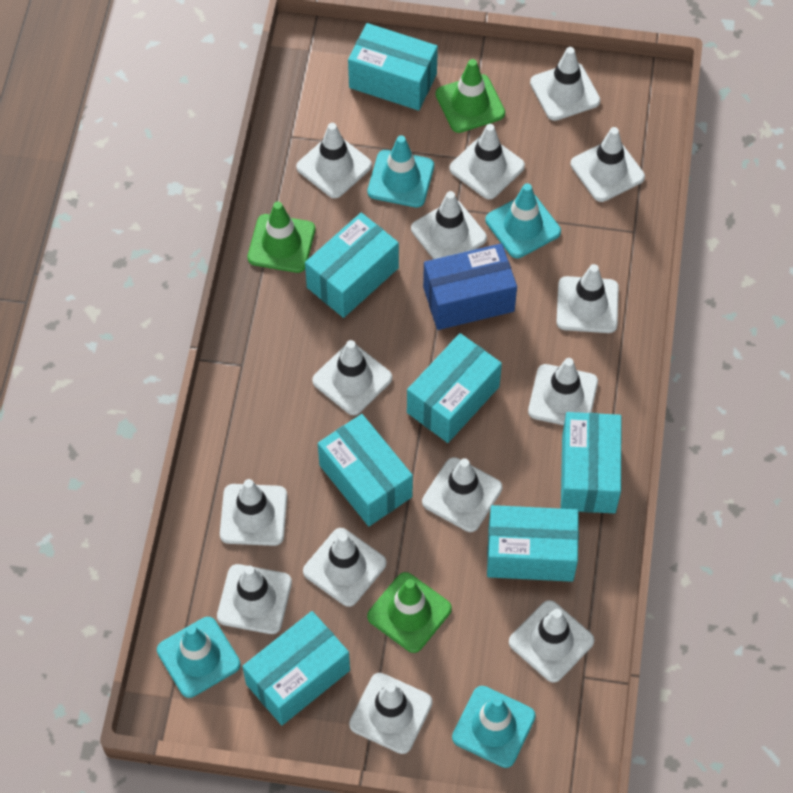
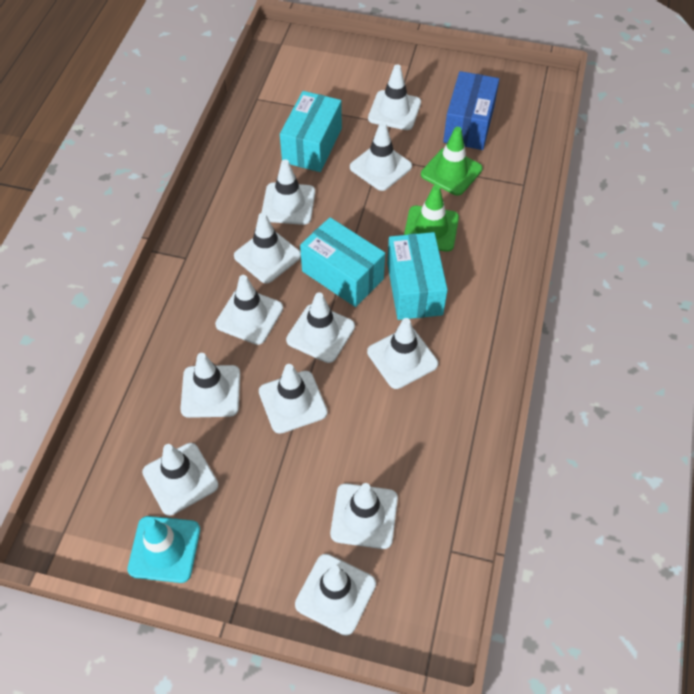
green traffic cone: 3 -> 2
turquoise box: 7 -> 3
turquoise traffic cone: 4 -> 1
white traffic cone: 14 -> 12

